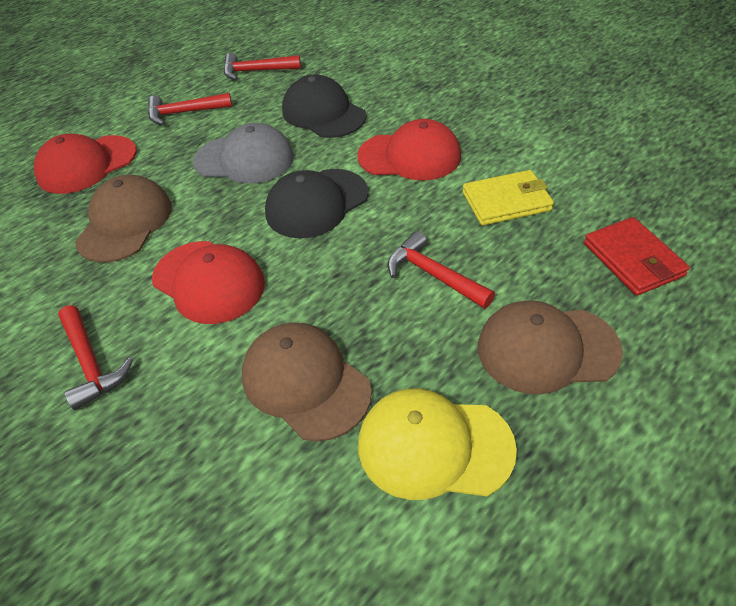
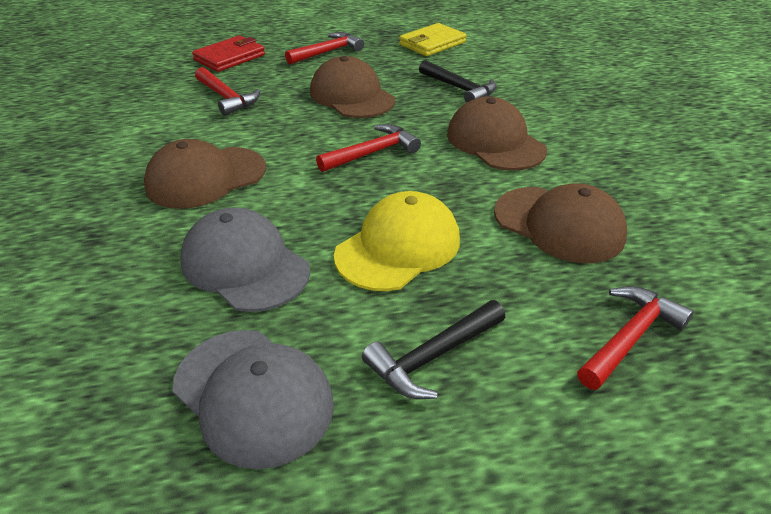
black cap: 2 -> 0
black hammer: 0 -> 2
brown cap: 3 -> 4
grey cap: 1 -> 2
red cap: 3 -> 0

